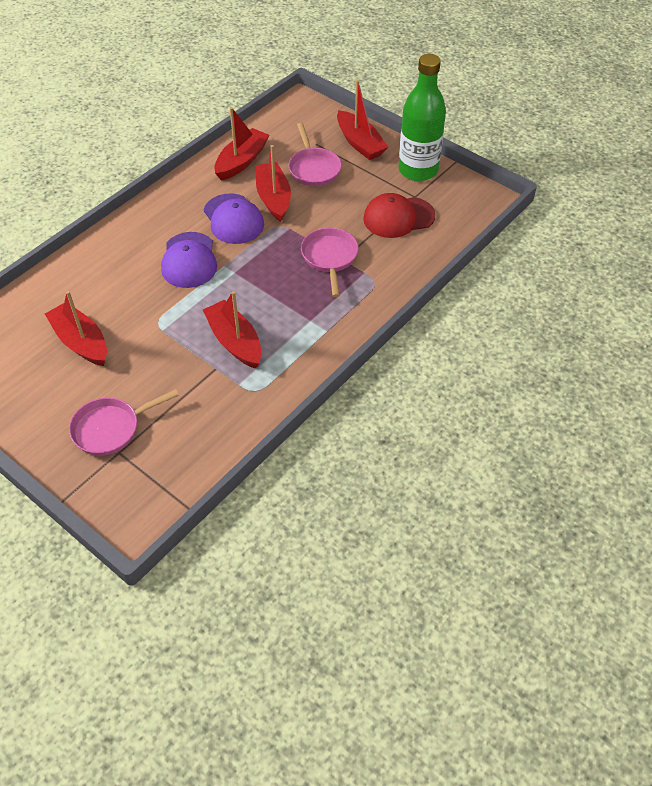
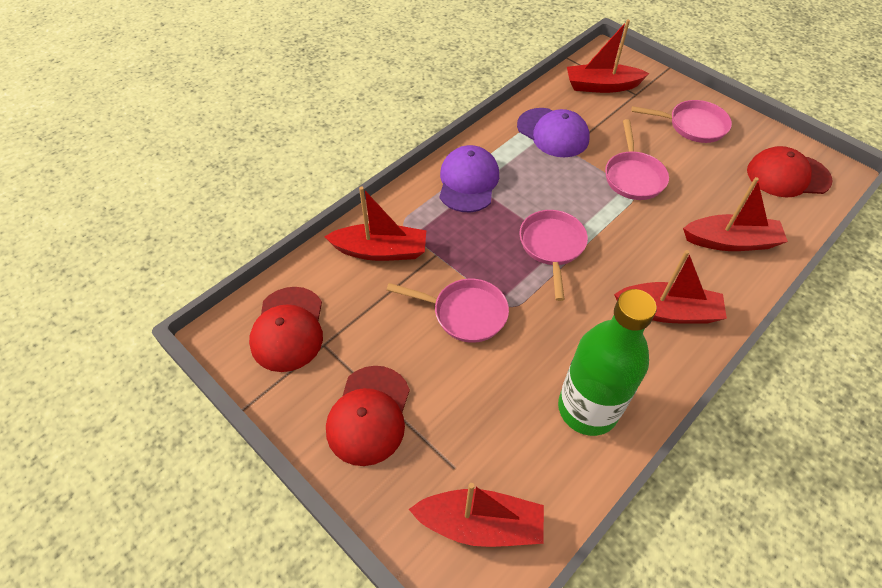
pink pan: 3 -> 4
red cap: 1 -> 3

